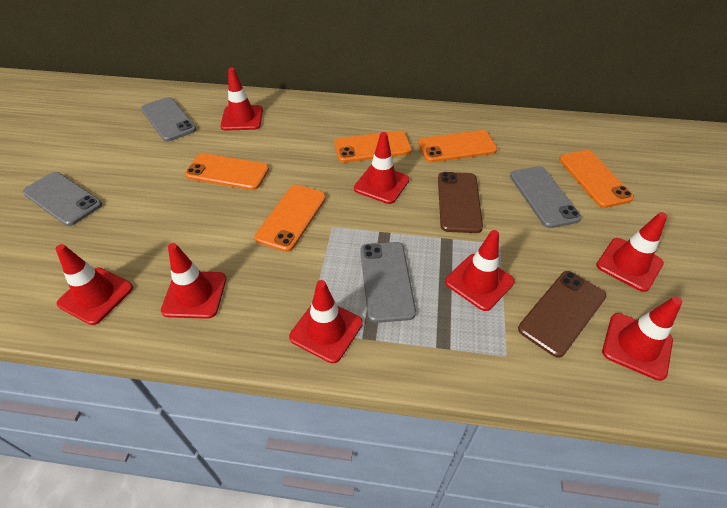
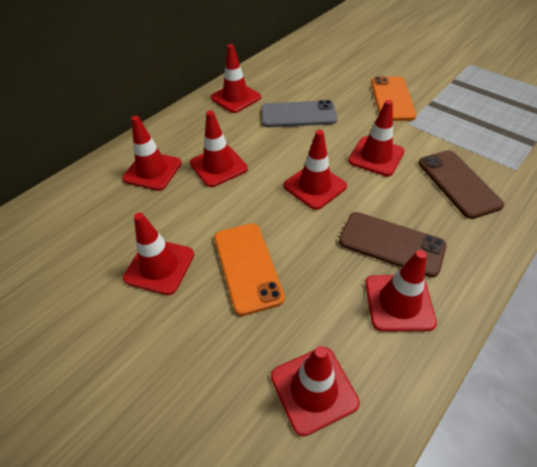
grey phone: 4 -> 1
orange phone: 5 -> 2

